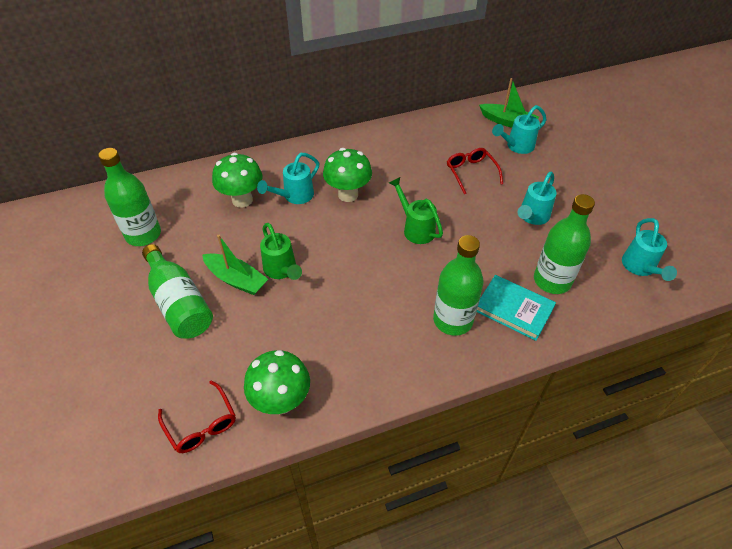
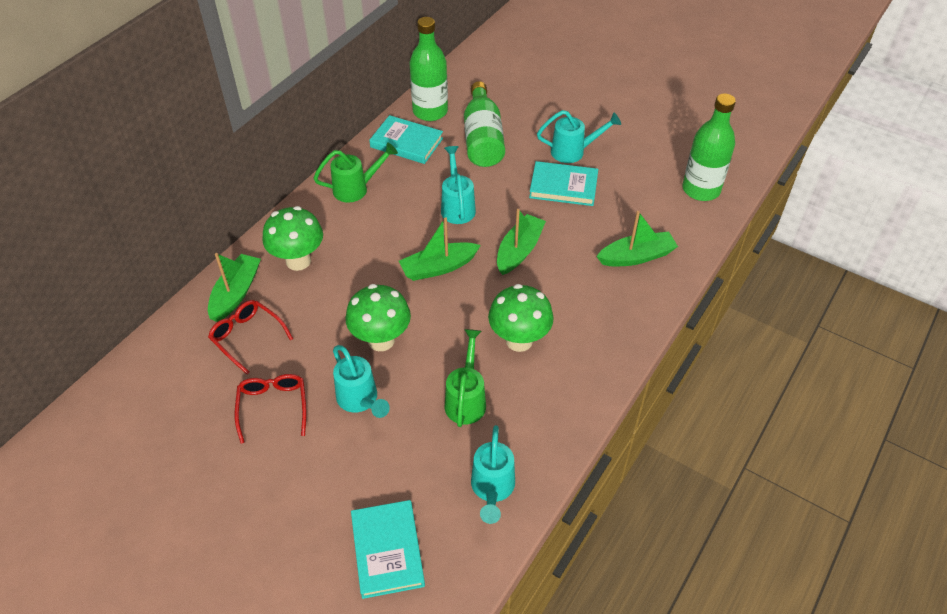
green boat: 2 -> 4
green bottle: 4 -> 3
turquoise book: 1 -> 3

